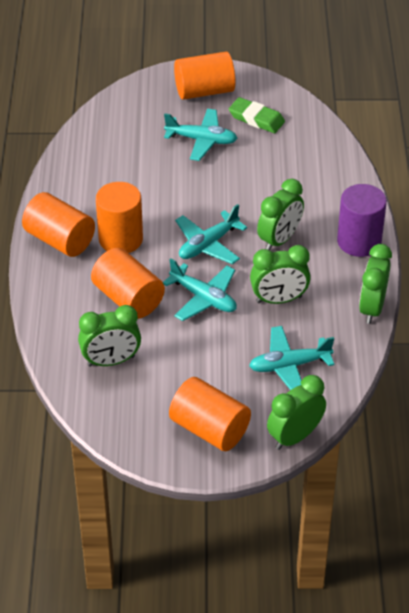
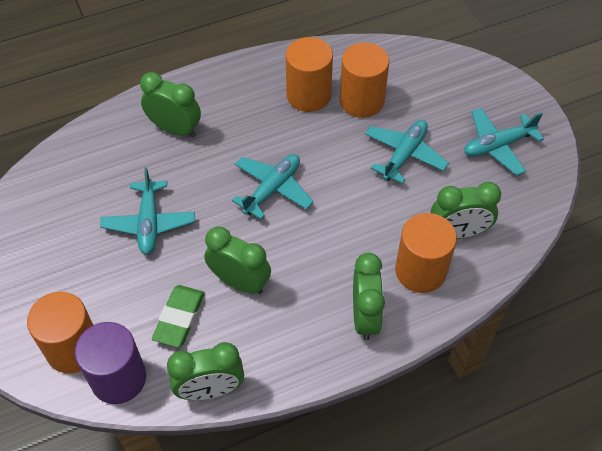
orange cylinder: 5 -> 4

